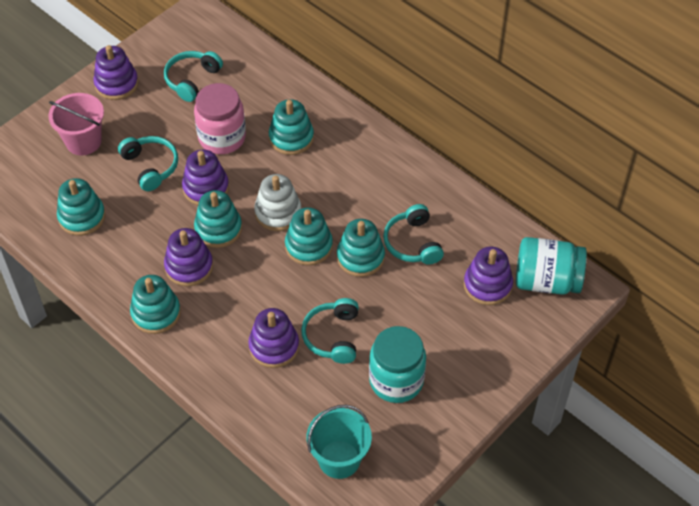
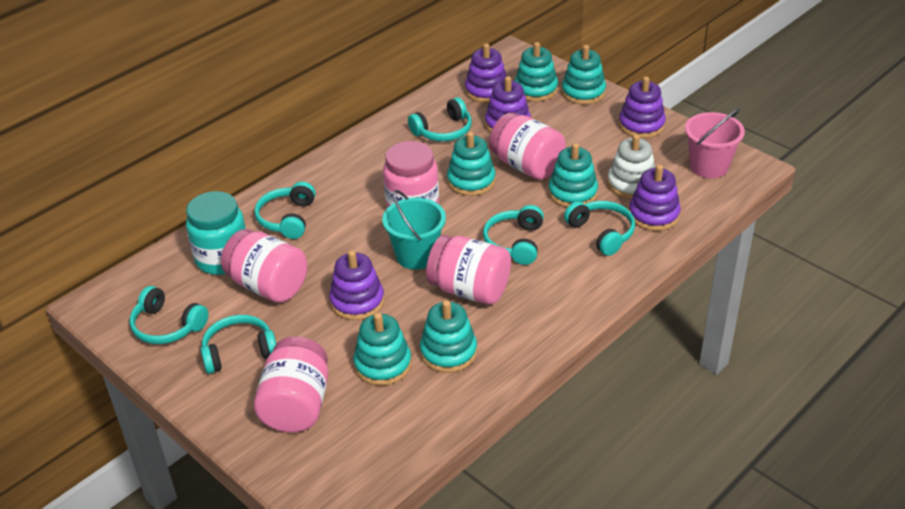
pink jar: 1 -> 5
turquoise headphones: 4 -> 6
turquoise jar: 2 -> 1

